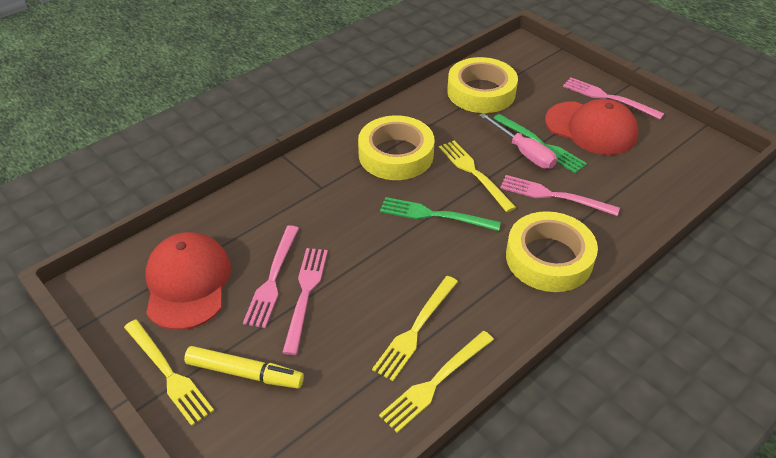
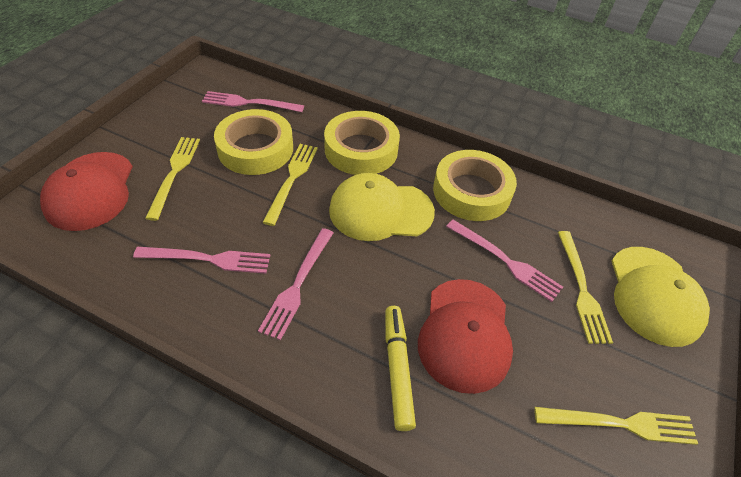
green fork: 2 -> 0
pink screwdriver: 1 -> 0
yellow cap: 0 -> 2

